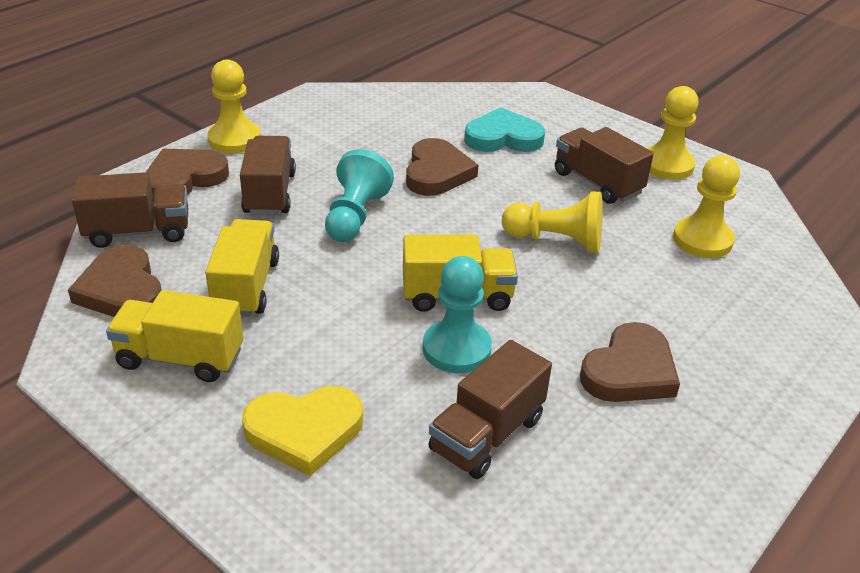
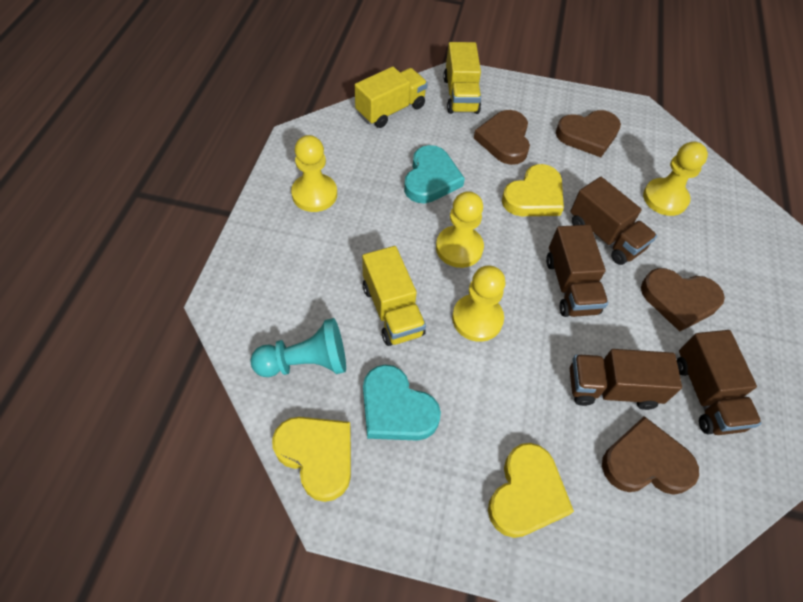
turquoise heart: 1 -> 2
turquoise pawn: 2 -> 1
yellow heart: 1 -> 3

